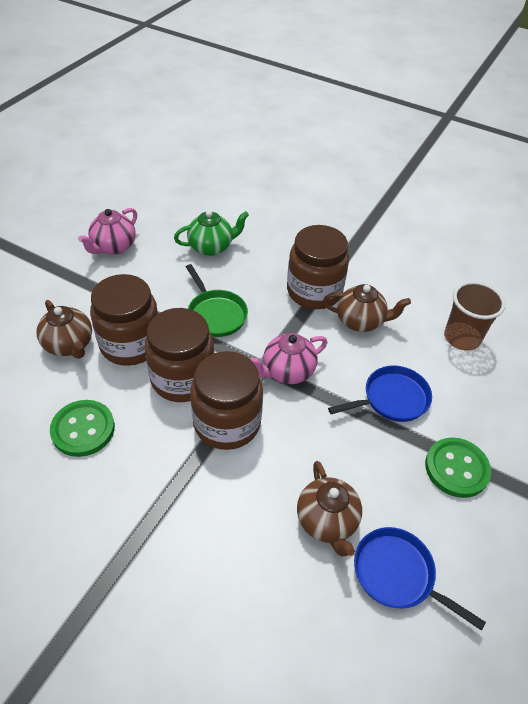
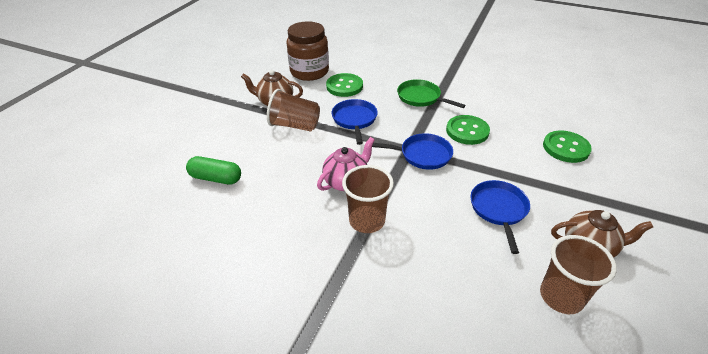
blue pan: 2 -> 3
brown cup: 1 -> 3
brown jar: 4 -> 1
brown teapot: 3 -> 2
green button: 2 -> 3
green capsule: 0 -> 1
green teapot: 1 -> 0
pink teapot: 2 -> 1

